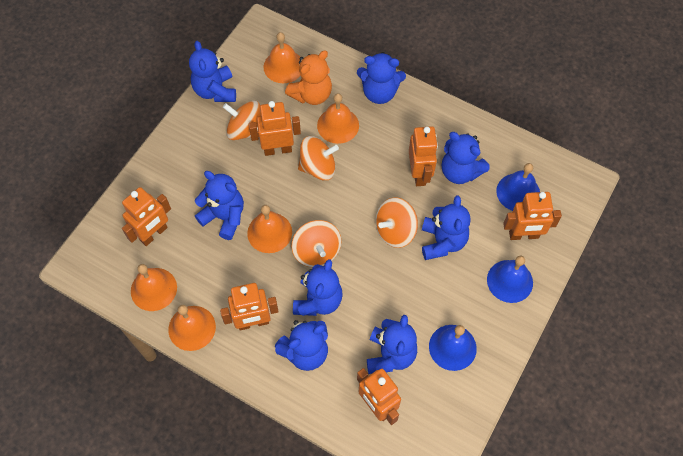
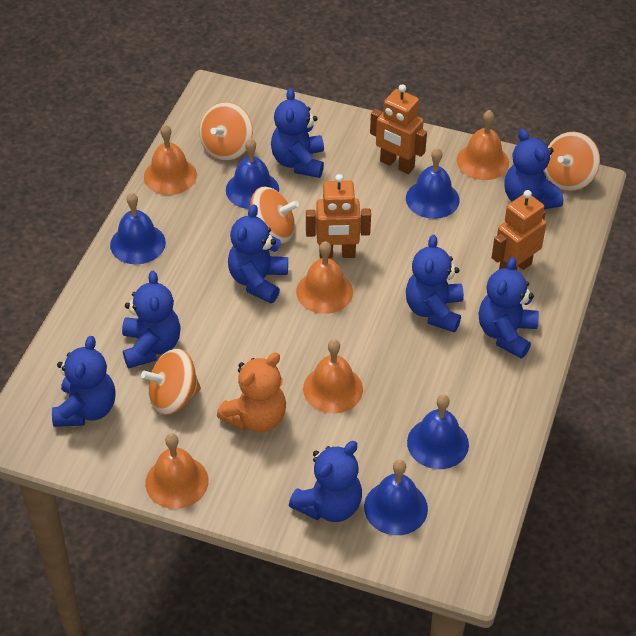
blue bell: 3 -> 5
orange robot: 6 -> 3

